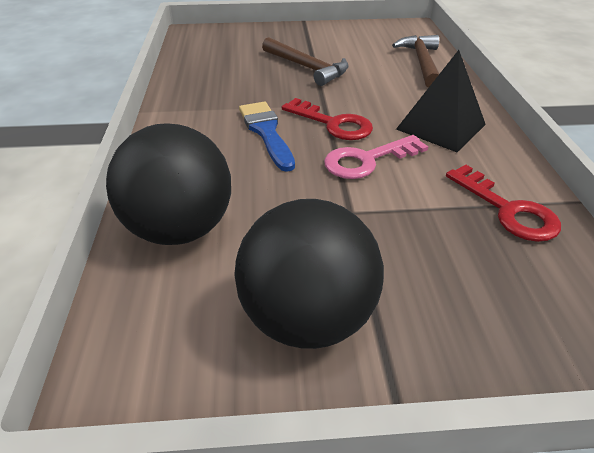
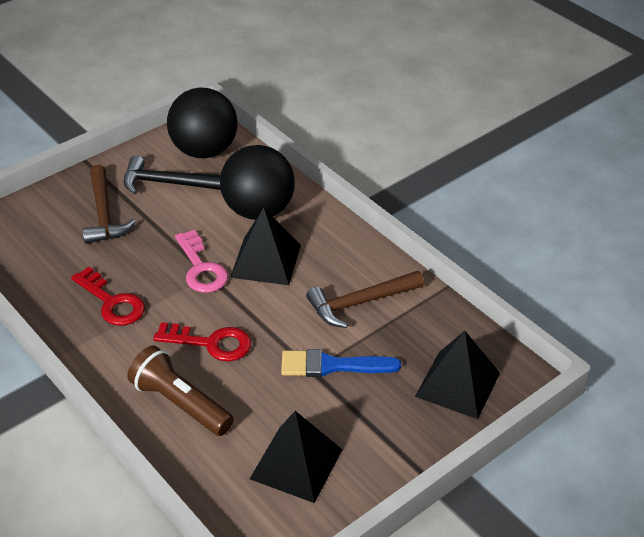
black hammer: 0 -> 1
black pyramid: 1 -> 3
brown flashlight: 0 -> 1

